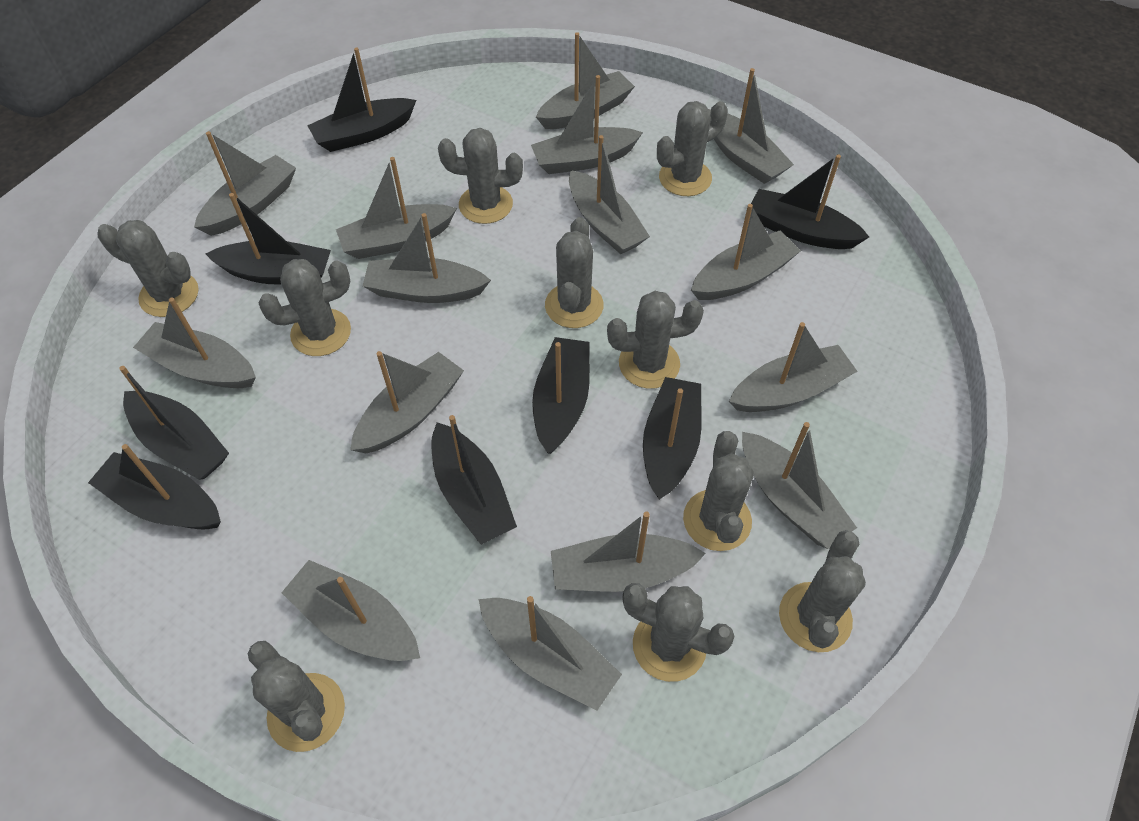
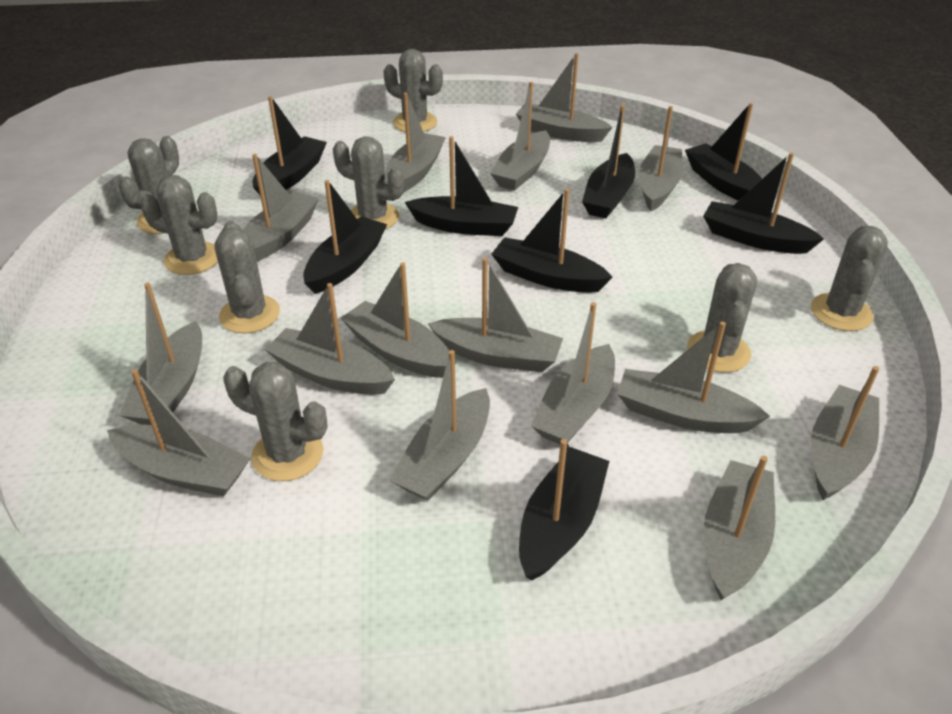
grey cactus: 10 -> 8

